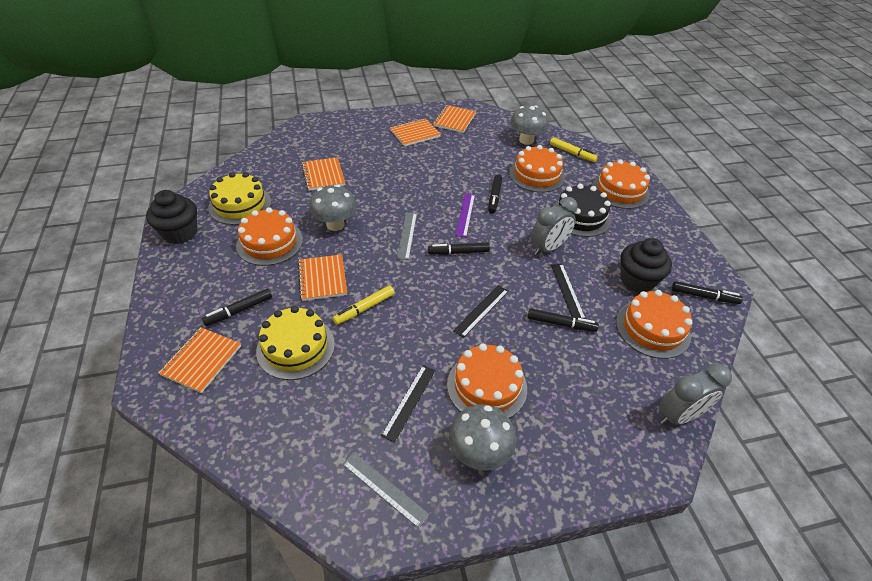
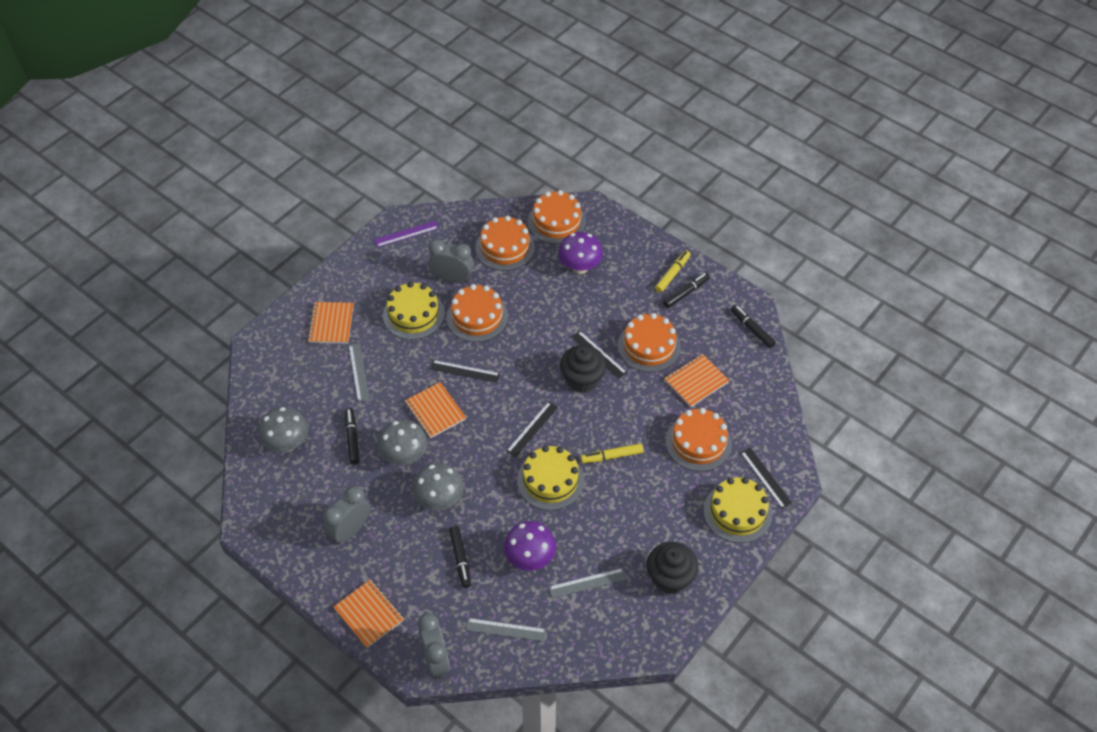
black cake: 1 -> 0
black marker: 5 -> 4
black ruler: 3 -> 4
grey clock: 2 -> 3
grey ruler: 2 -> 3
orange notebook: 5 -> 4
purple mushroom: 0 -> 2
yellow cake: 2 -> 3

